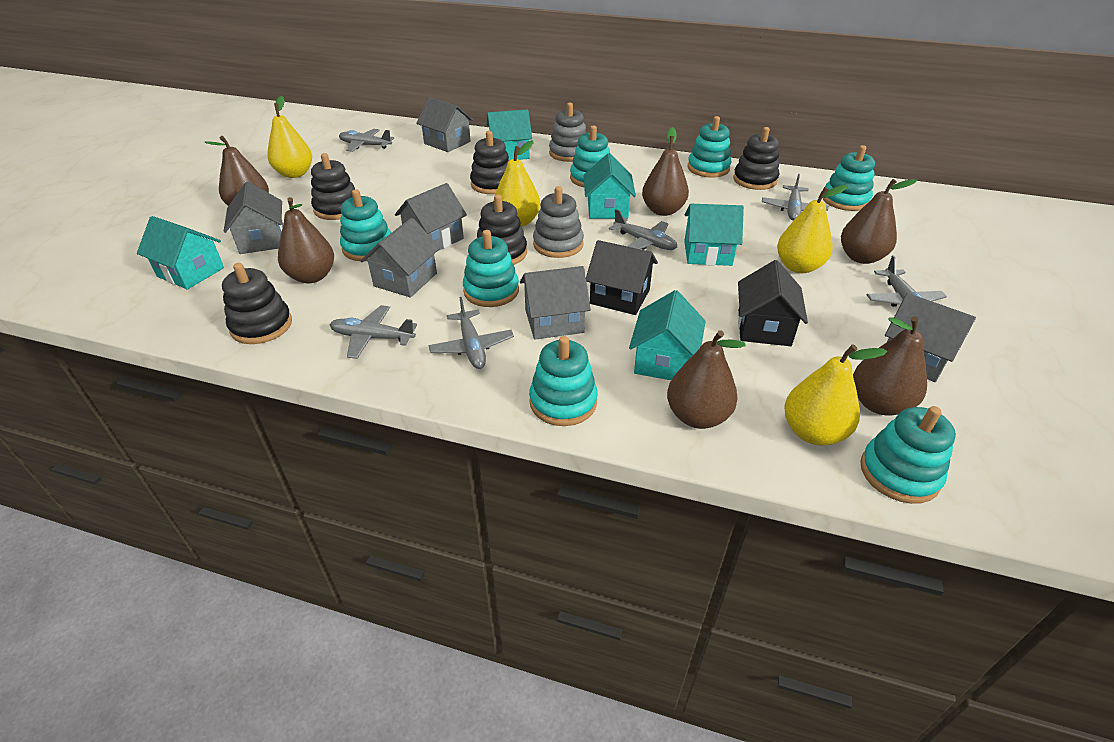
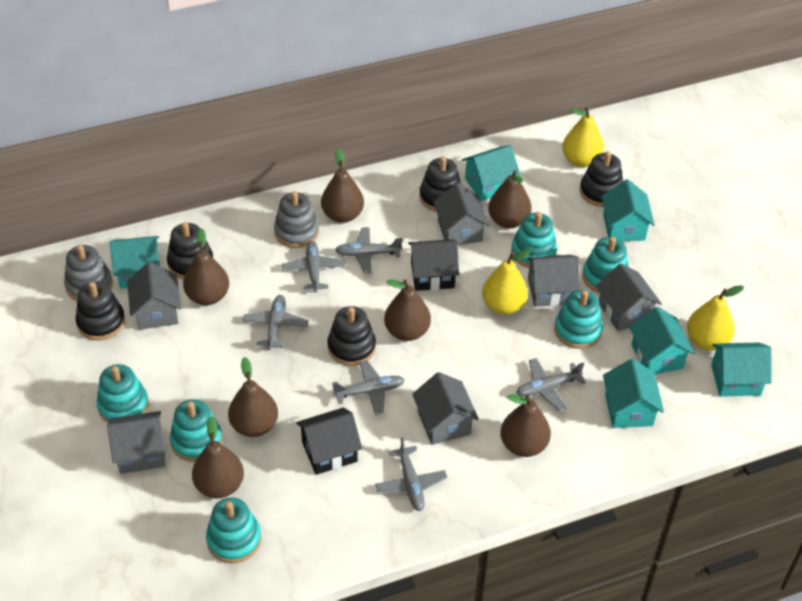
brown pear: 6 -> 7
turquoise house: 5 -> 6
turquoise stacking toy: 7 -> 6
yellow pear: 4 -> 3

